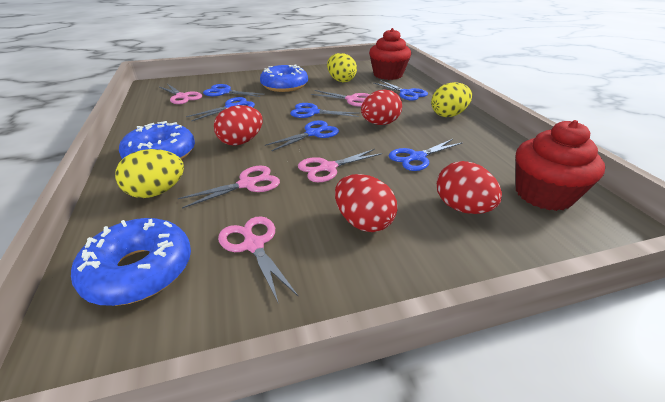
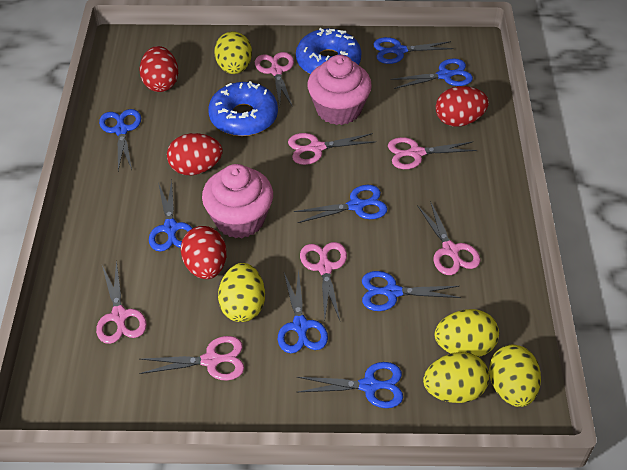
blue donut: 3 -> 2
blue scissors: 6 -> 8
pink cupcake: 0 -> 2
pink scissors: 5 -> 7
red cupcake: 2 -> 0
yellow egg: 3 -> 5

